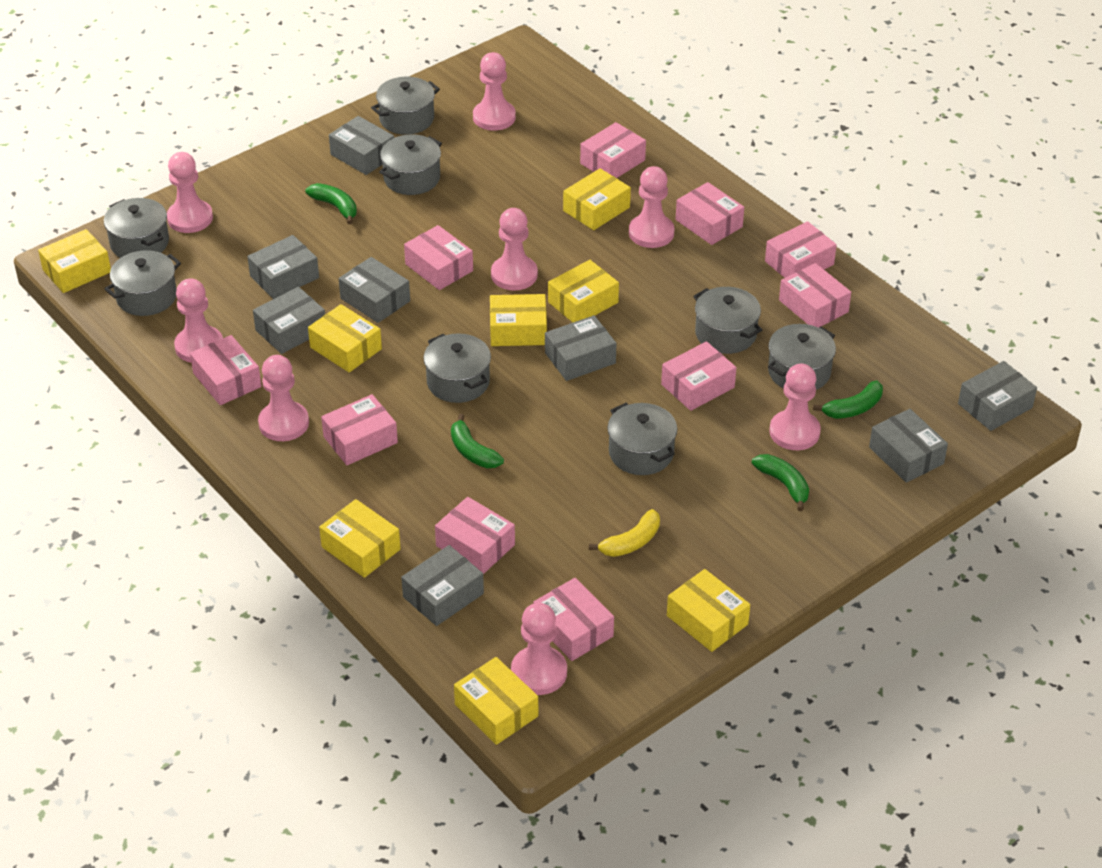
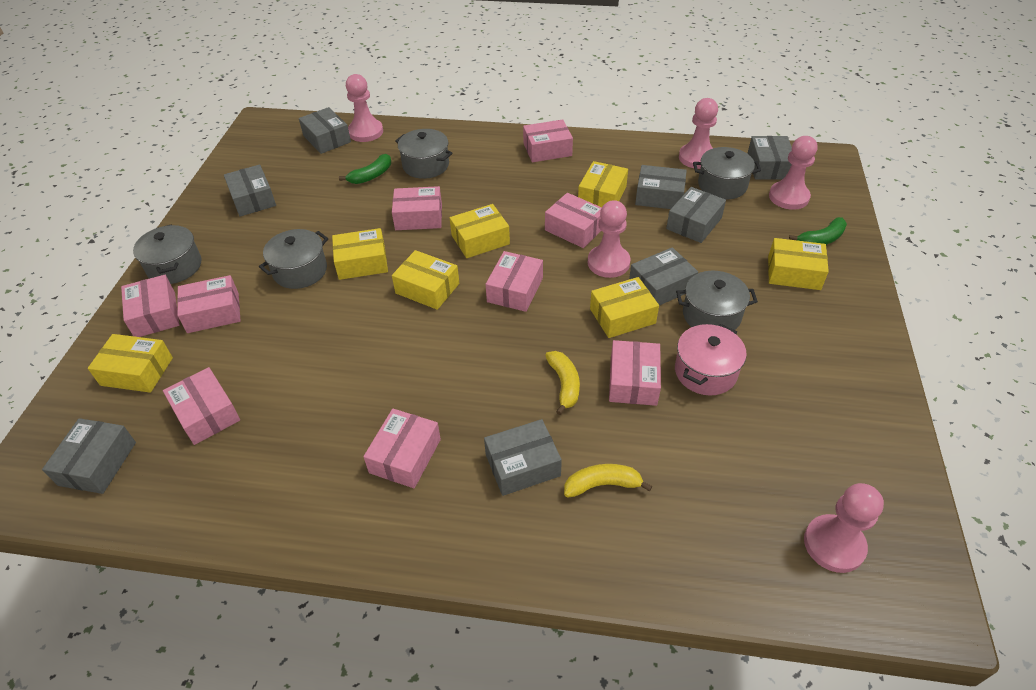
green banana: 4 -> 2
grey pot: 8 -> 5
pink box: 10 -> 9
pink pawn: 8 -> 5
pink pot: 0 -> 1
yellow banana: 1 -> 2
yellow box: 8 -> 7

